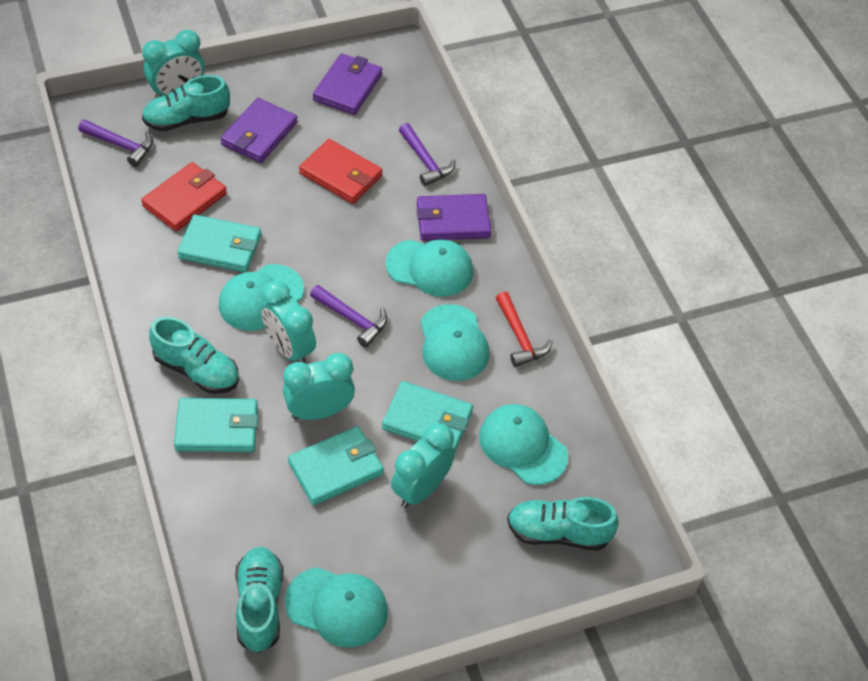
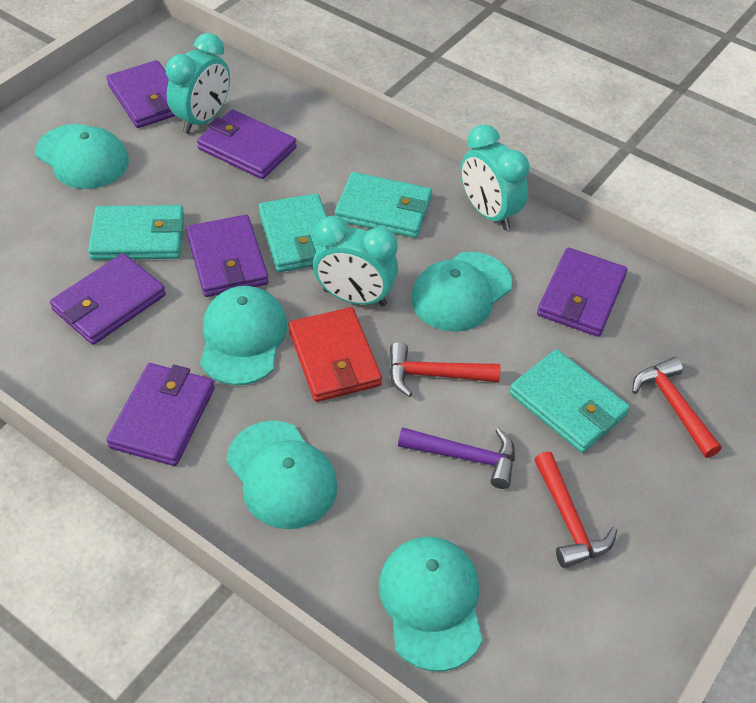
purple hammer: 3 -> 1
purple wallet: 3 -> 6
red hammer: 1 -> 3
red wallet: 2 -> 1
turquoise clock: 4 -> 3
turquoise shoe: 4 -> 0

